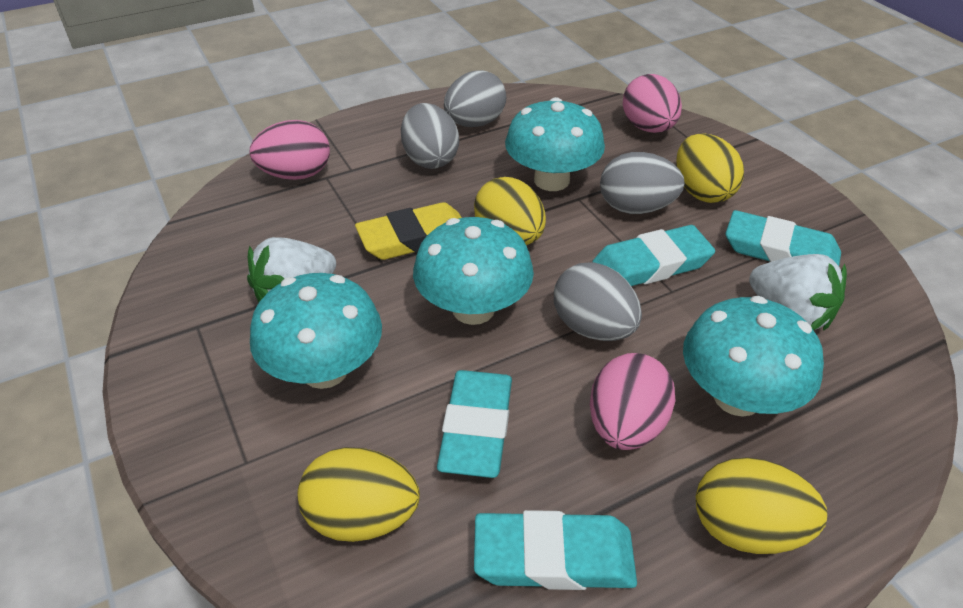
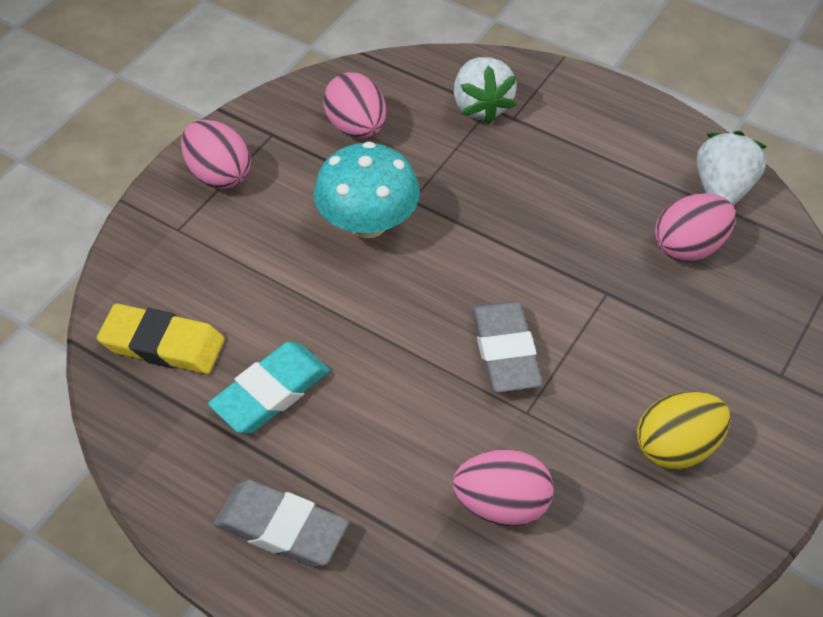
grey egg: 4 -> 0
grey eraser: 0 -> 2
pink egg: 3 -> 4
turquoise eraser: 4 -> 1
turquoise mushroom: 4 -> 1
yellow egg: 4 -> 1

